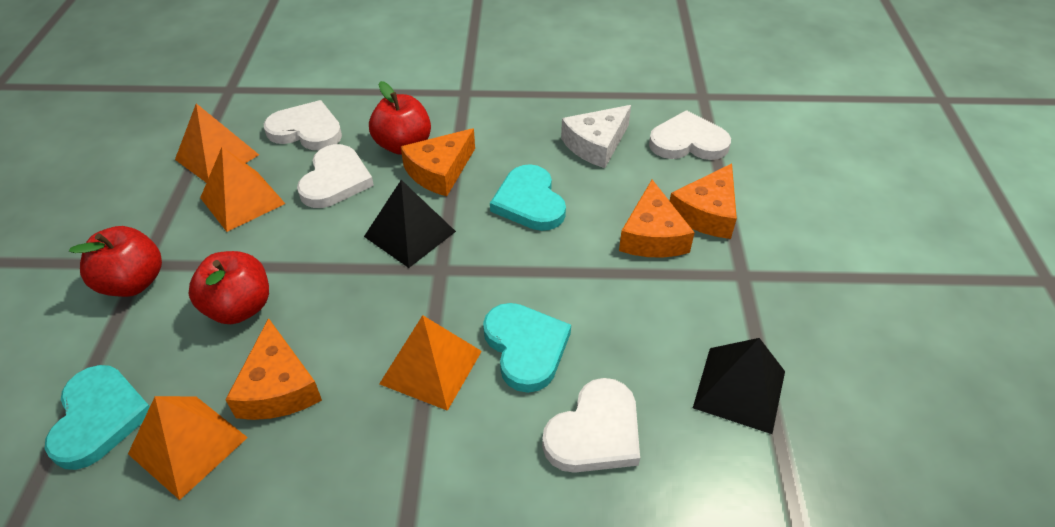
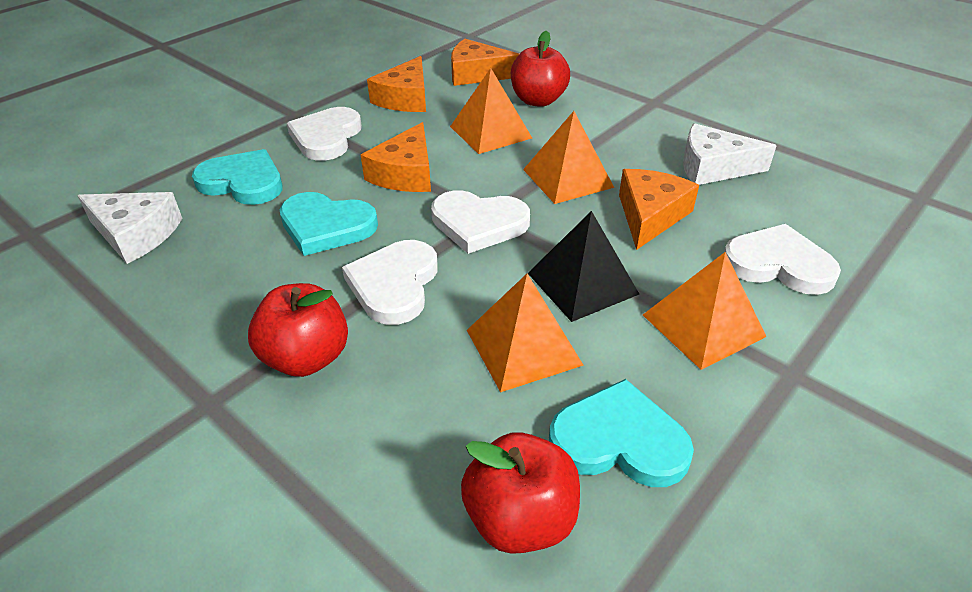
black pyramid: 2 -> 1
white cheese: 1 -> 2

